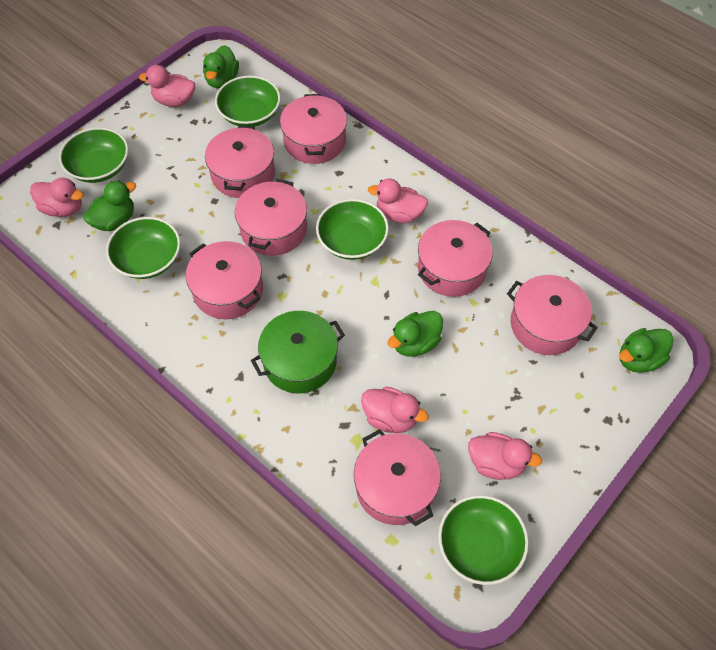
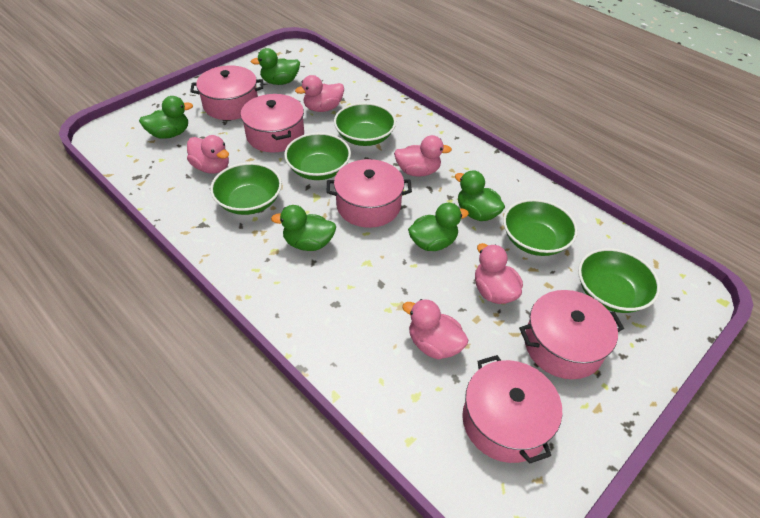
green duck: 4 -> 5
green pot: 1 -> 0
pink pot: 7 -> 5

